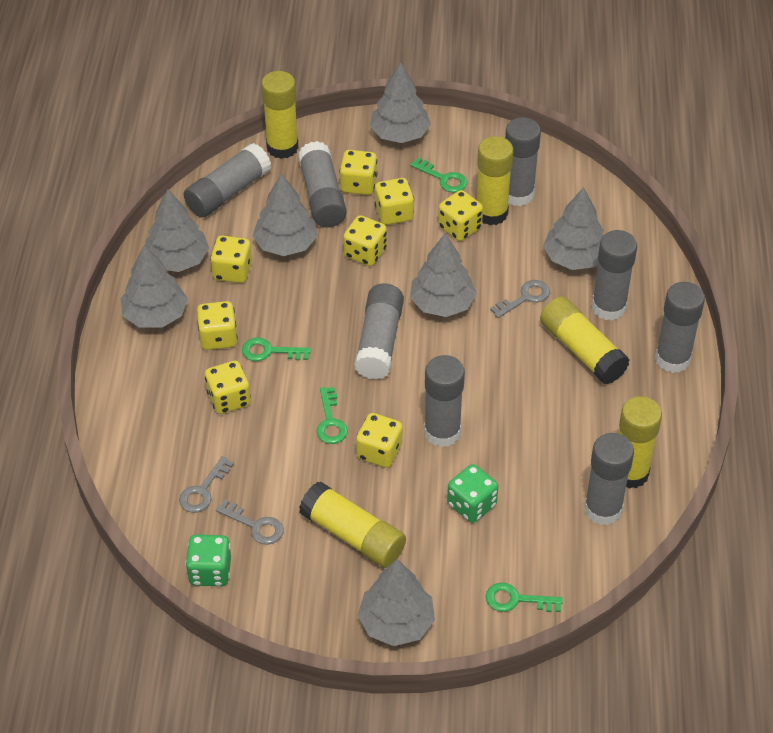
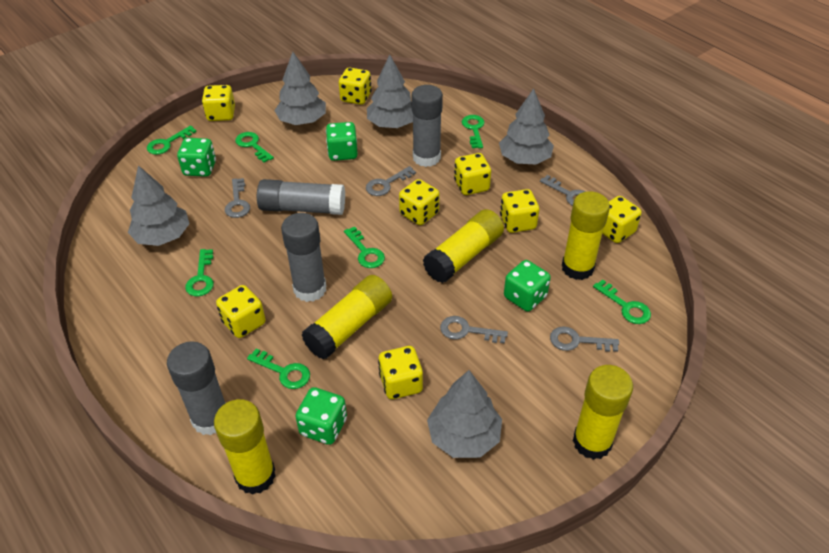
green dice: 2 -> 4
green key: 4 -> 7
grey glue stick: 8 -> 4
grey key: 3 -> 5
grey tree: 7 -> 5

